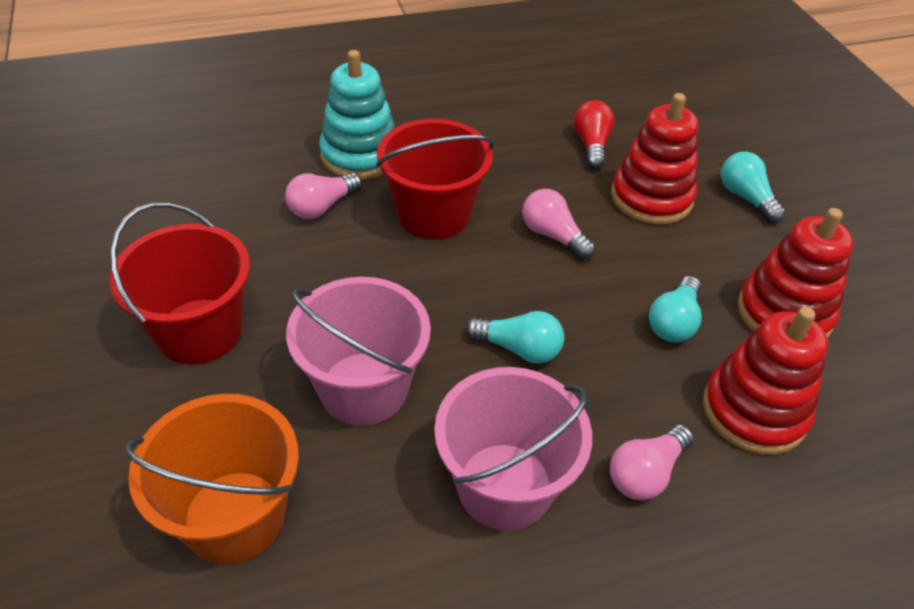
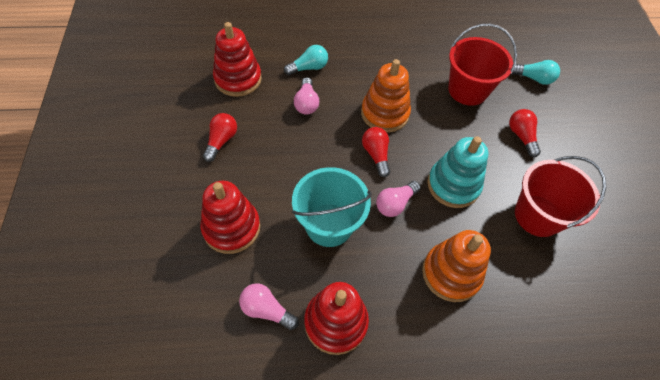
orange bucket: 1 -> 0
orange stacking toy: 0 -> 2
pink bucket: 2 -> 0
red light bulb: 1 -> 3
turquoise bucket: 0 -> 1
turquoise light bulb: 3 -> 2

